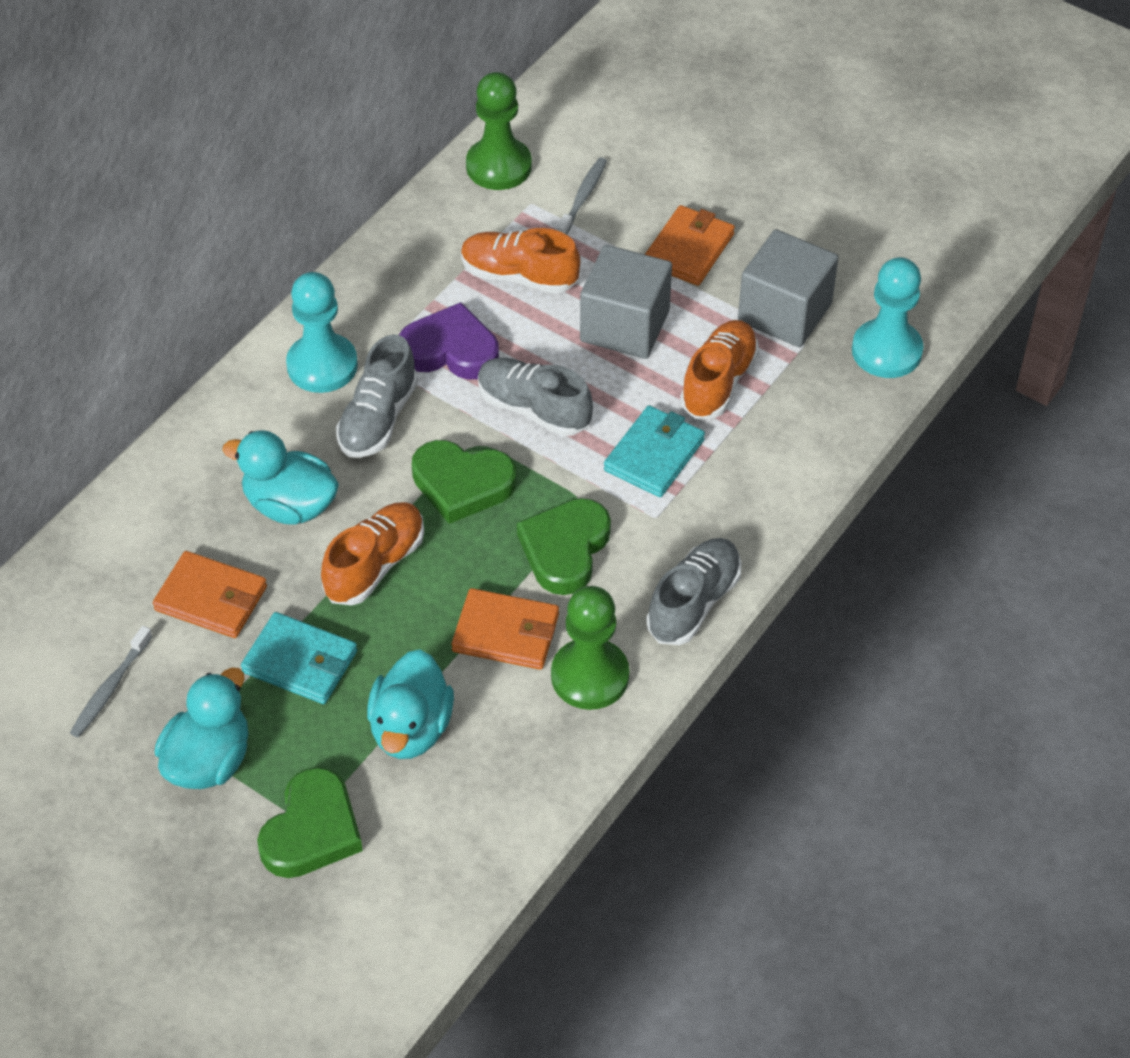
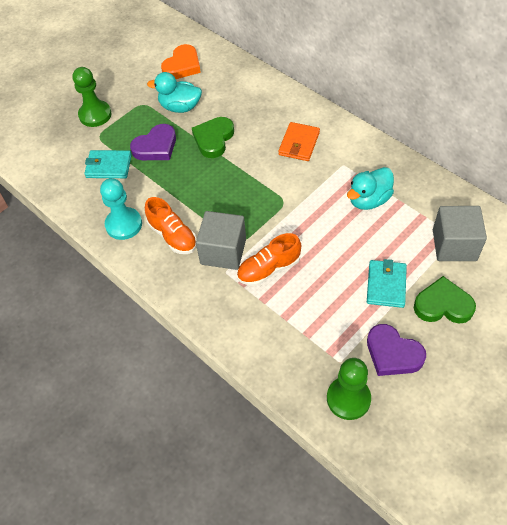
green heart: 3 -> 2
grey shoe: 3 -> 0
grey toothbrush: 2 -> 0
orange heart: 0 -> 1
orange shoe: 3 -> 2
orange wallet: 3 -> 1
purple heart: 1 -> 2
turquoise duck: 3 -> 2
turquoise pawn: 2 -> 1

